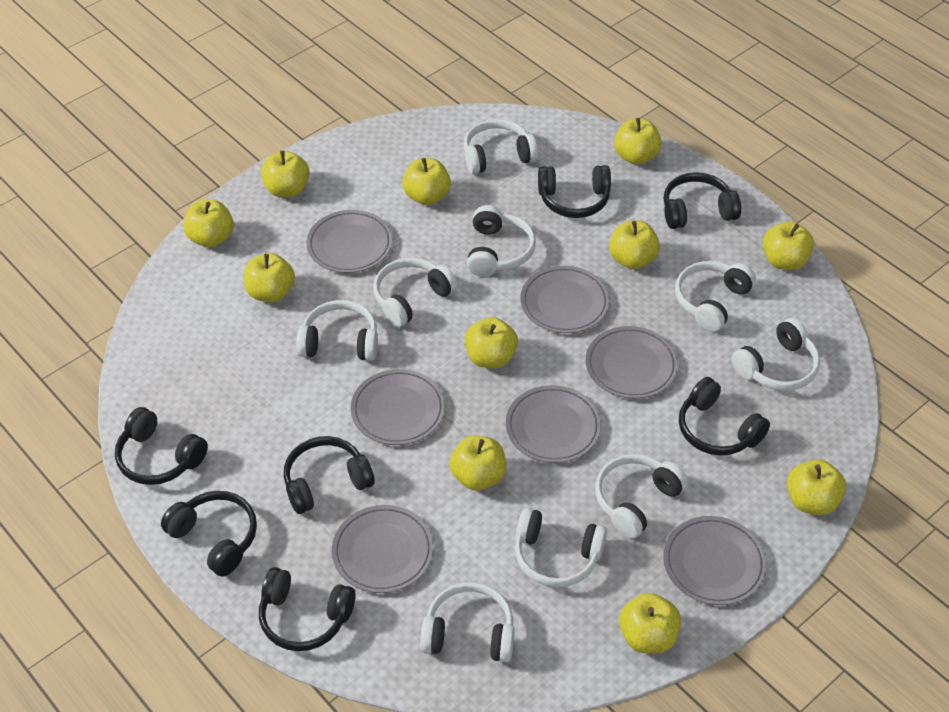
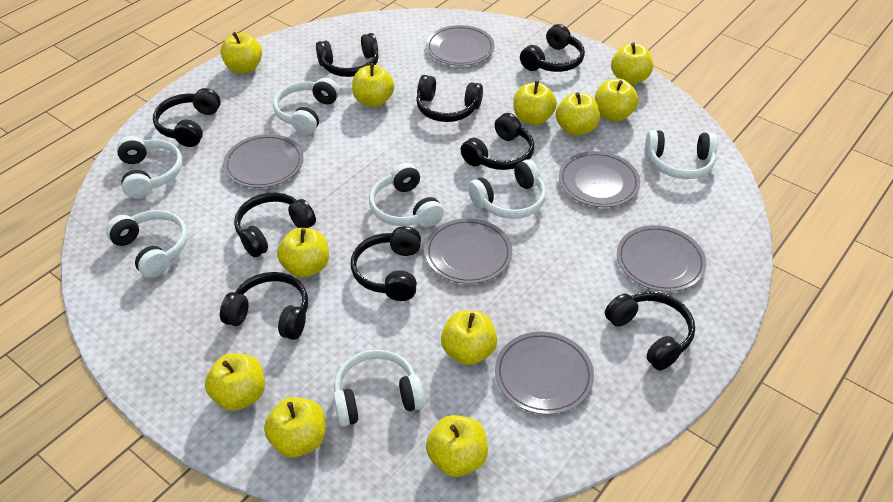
black headphones: 7 -> 9
grey plate: 7 -> 6
white headphones: 9 -> 7

